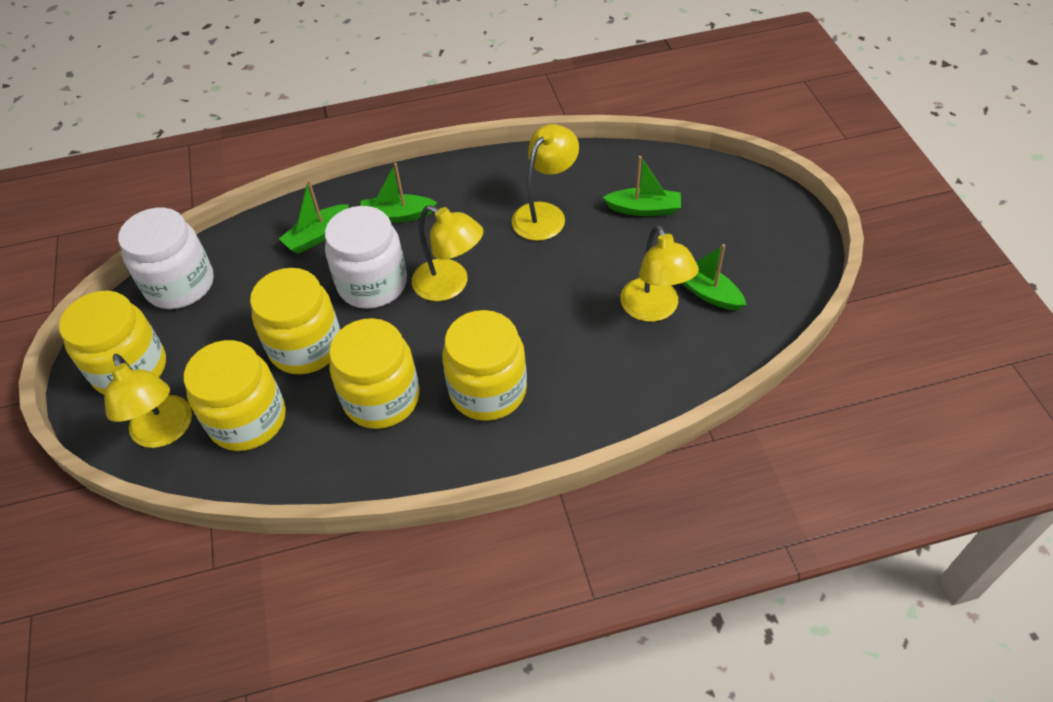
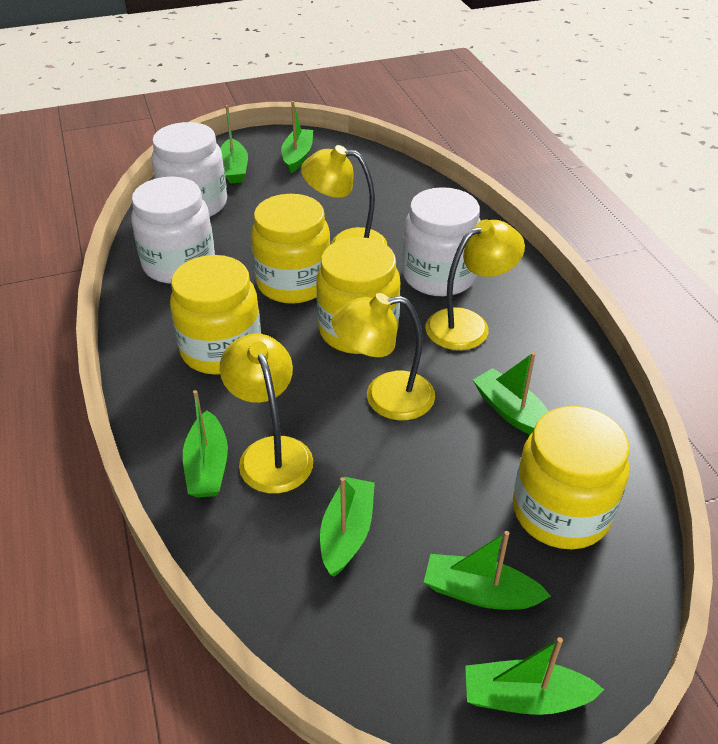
green boat: 4 -> 7
white jar: 2 -> 3
yellow jar: 5 -> 4

